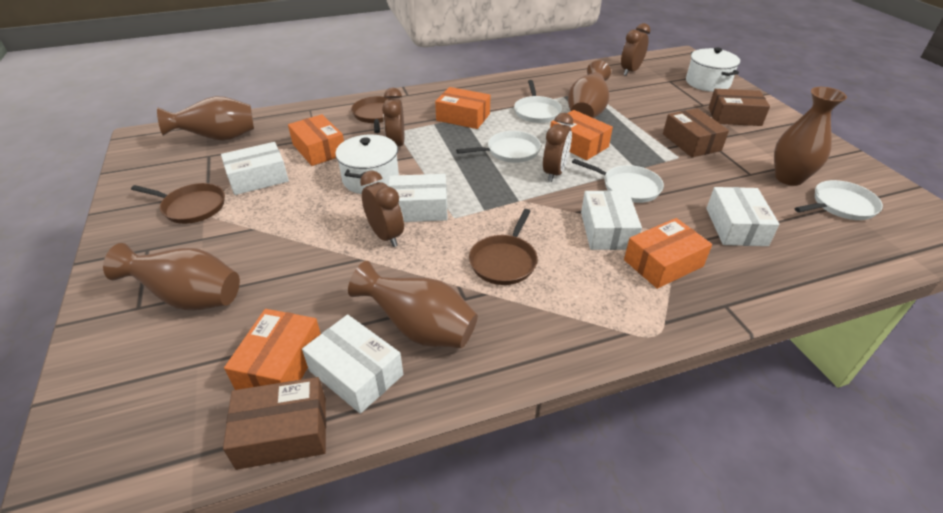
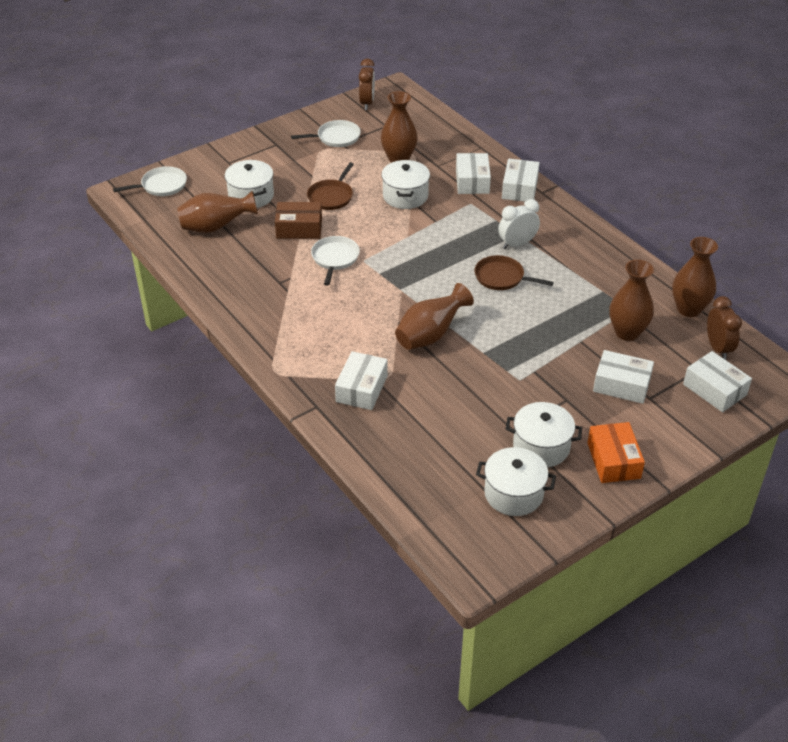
brown box: 3 -> 1
brown clock: 4 -> 2
brown pan: 3 -> 2
orange box: 5 -> 1
white clock: 0 -> 1
white pan: 4 -> 3
white pot: 2 -> 4

